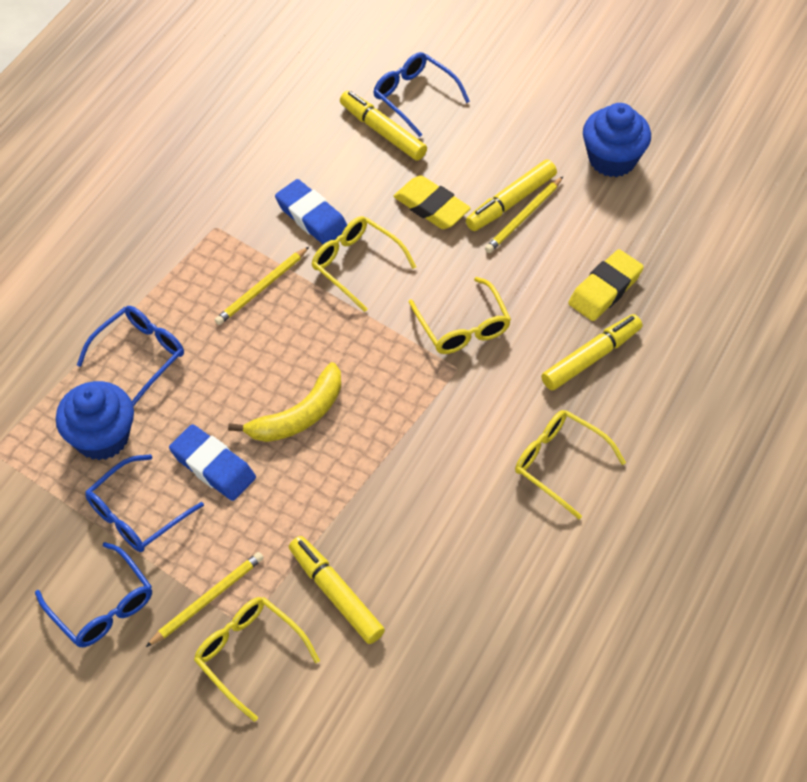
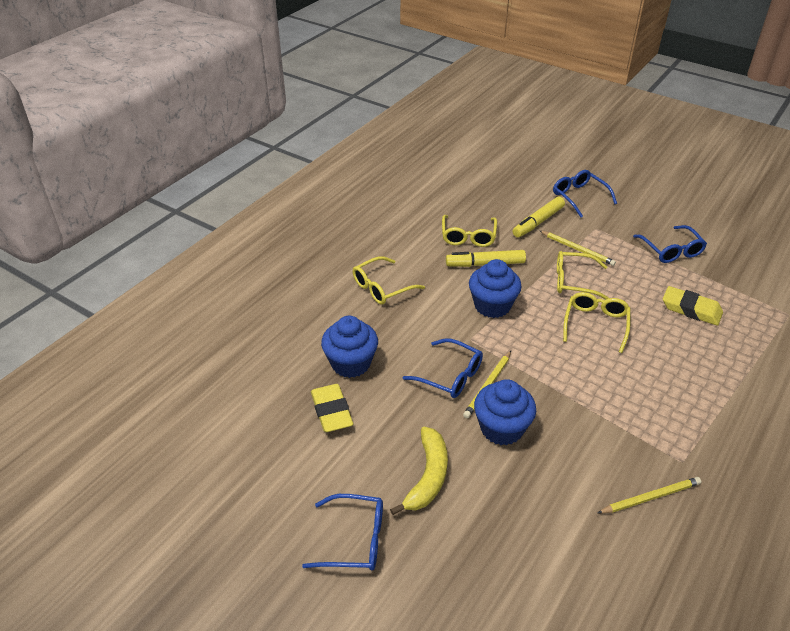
blue cupcake: 2 -> 3
blue eraser: 2 -> 0
yellow marker: 4 -> 2

